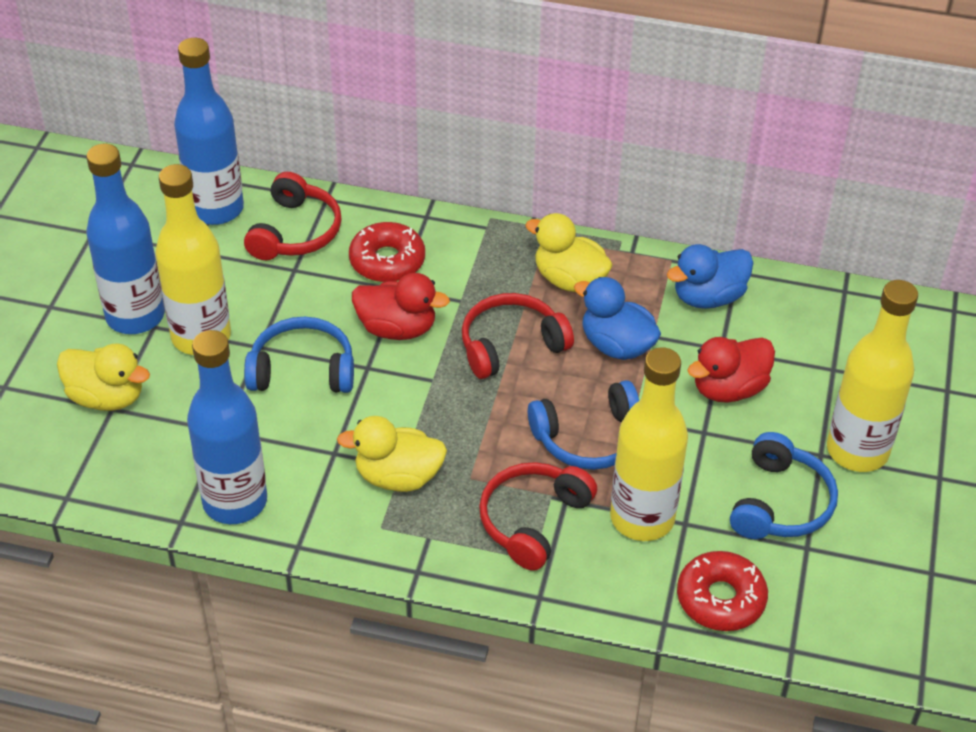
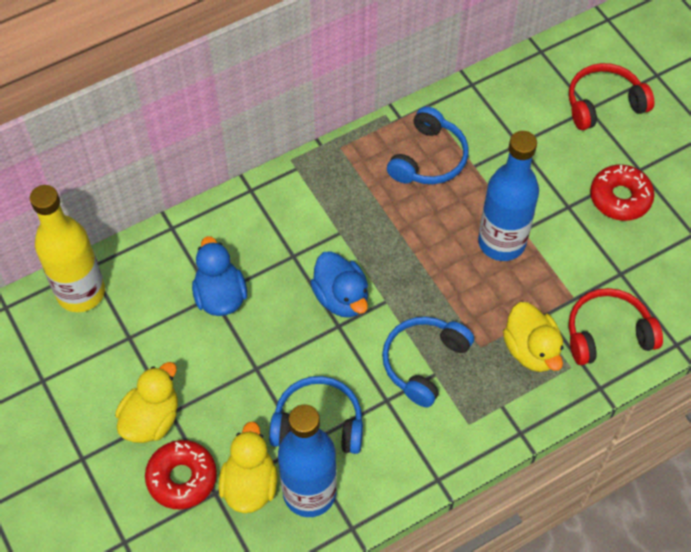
blue bottle: 3 -> 2
red duck: 2 -> 0
red headphones: 3 -> 2
yellow bottle: 3 -> 1

